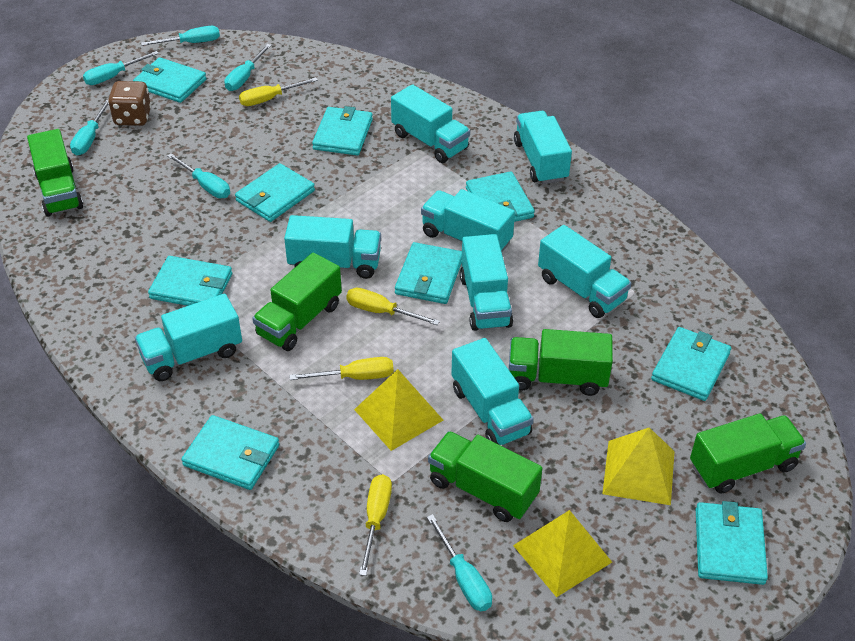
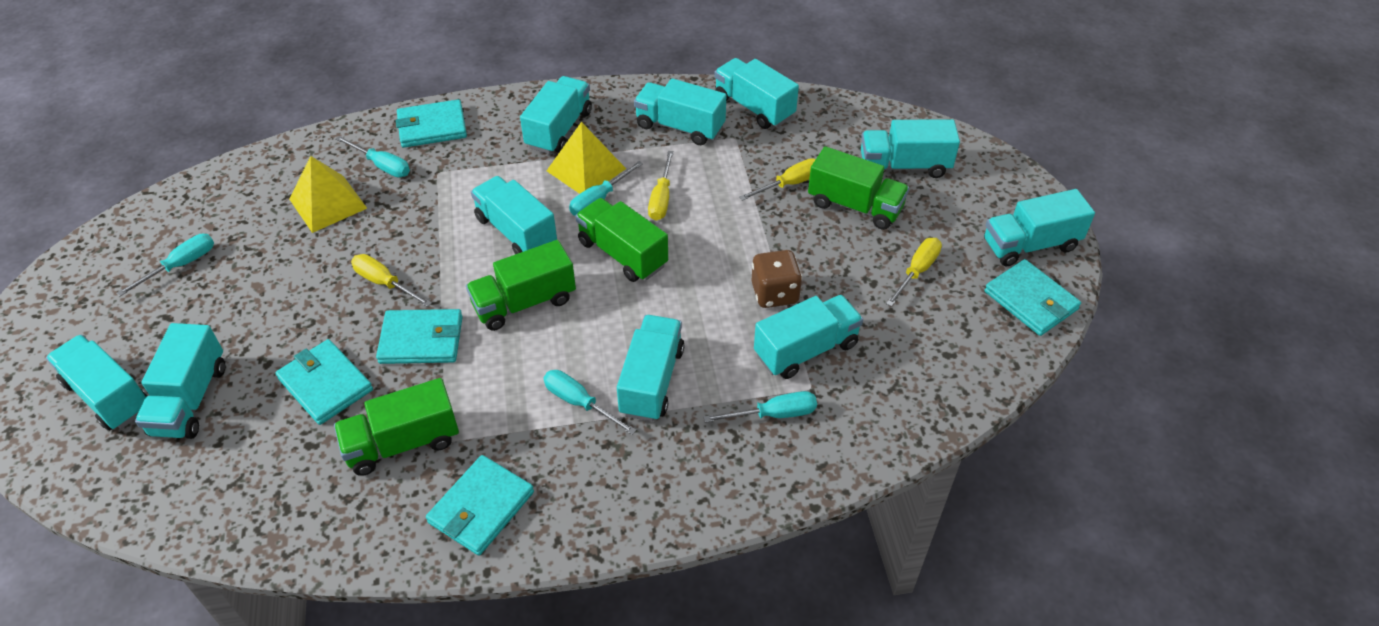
green truck: 5 -> 4
turquoise screwdriver: 6 -> 5
turquoise truck: 8 -> 10
turquoise wallet: 9 -> 5
yellow pyramid: 3 -> 2

